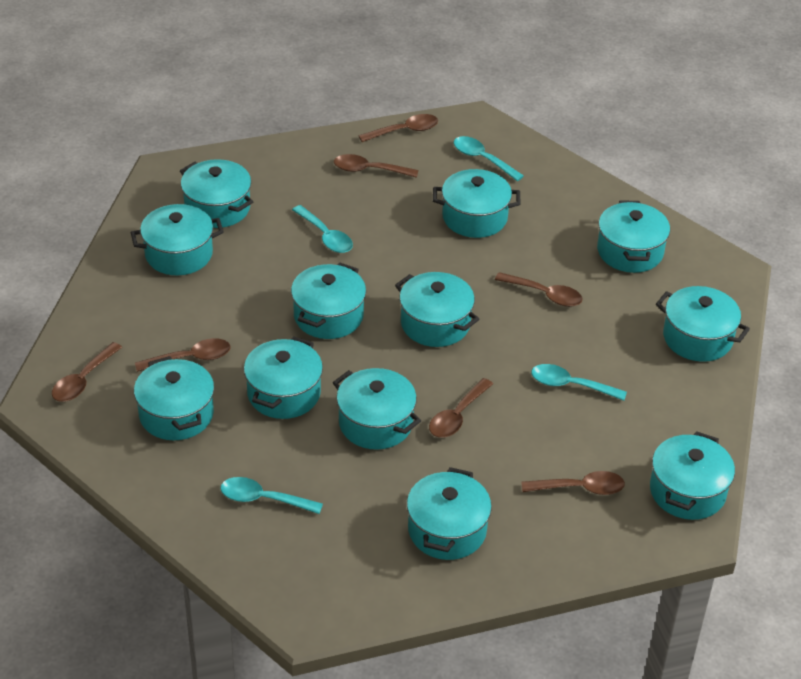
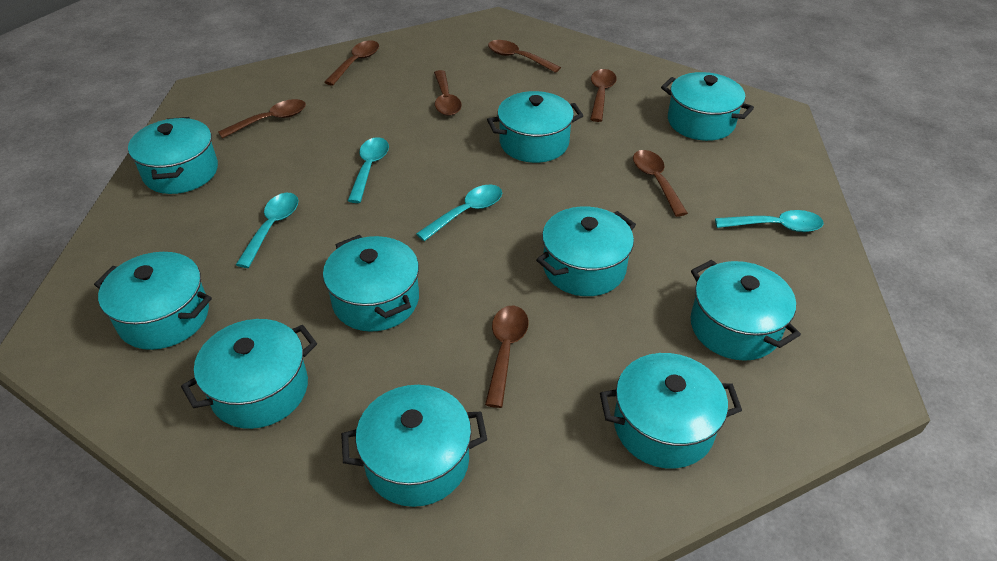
turquoise pot: 12 -> 10

